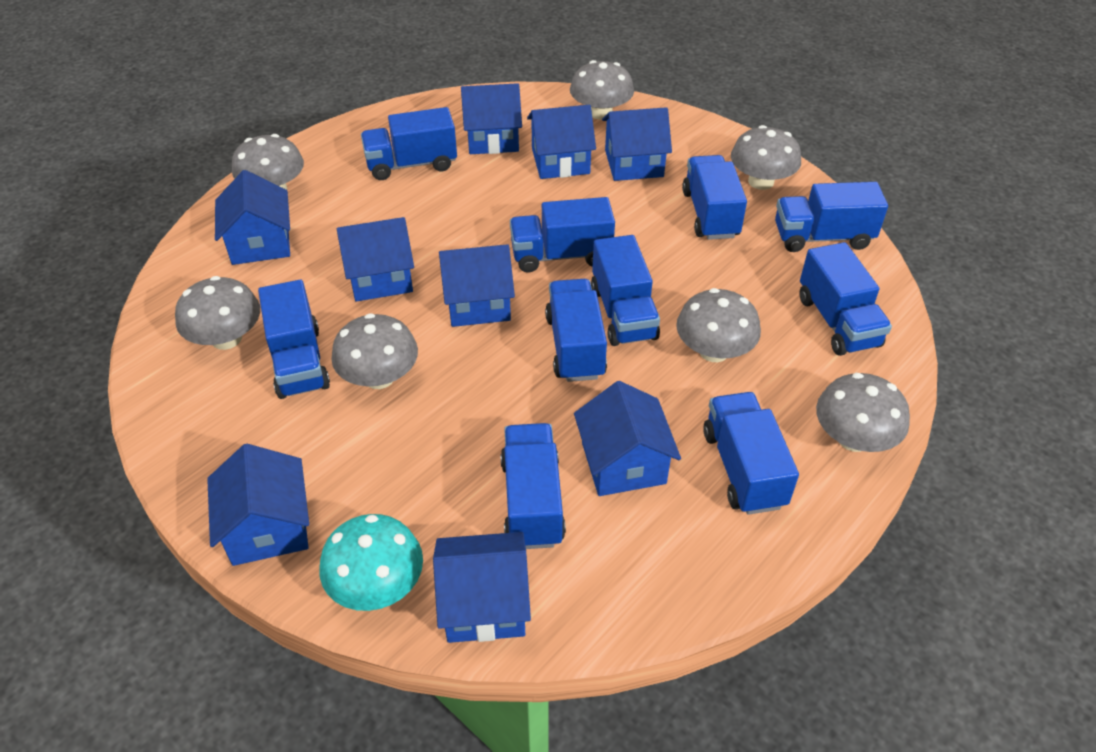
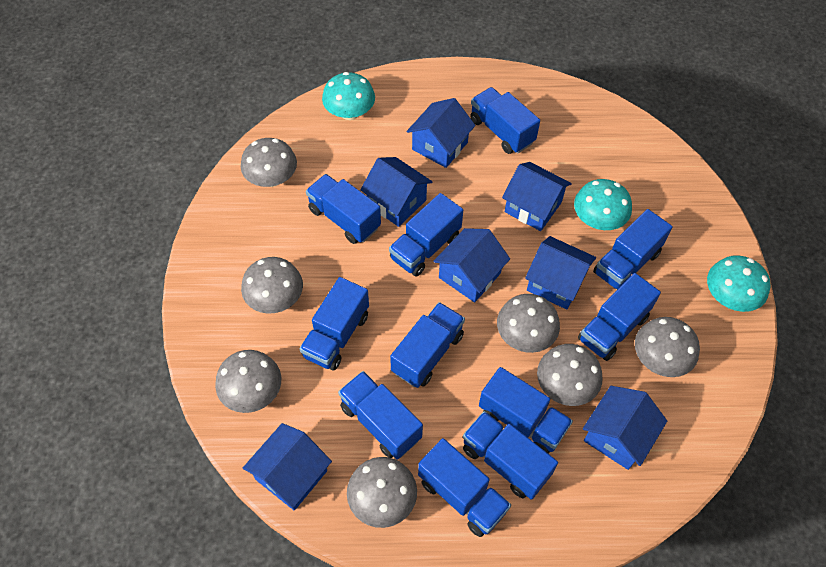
blue house: 9 -> 7
blue truck: 10 -> 11
turquoise mushroom: 1 -> 3

